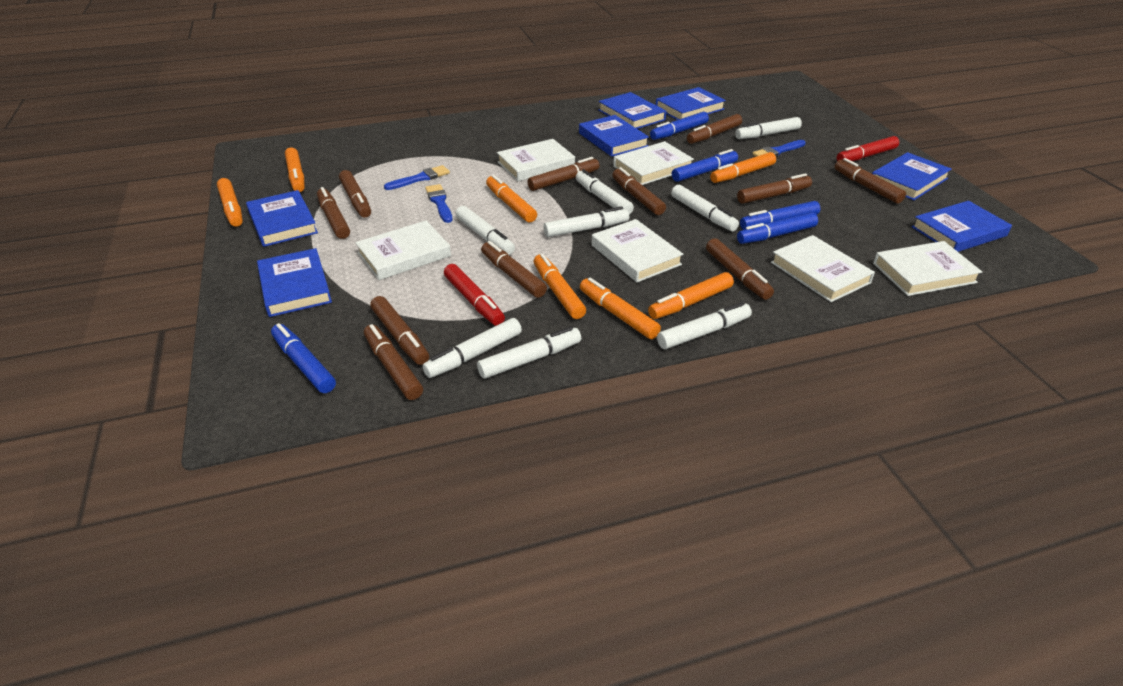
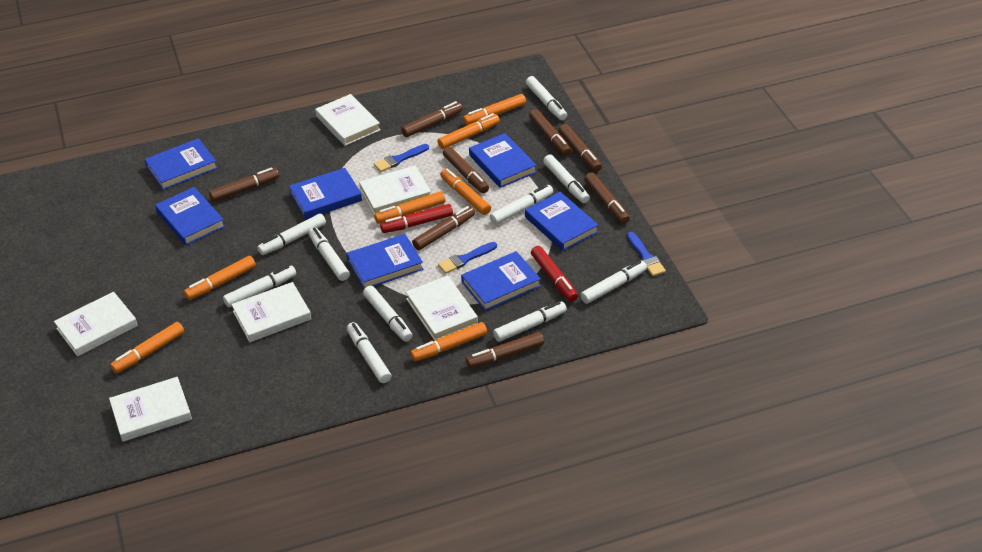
blue marker: 5 -> 0
brown marker: 11 -> 8
white marker: 8 -> 10

